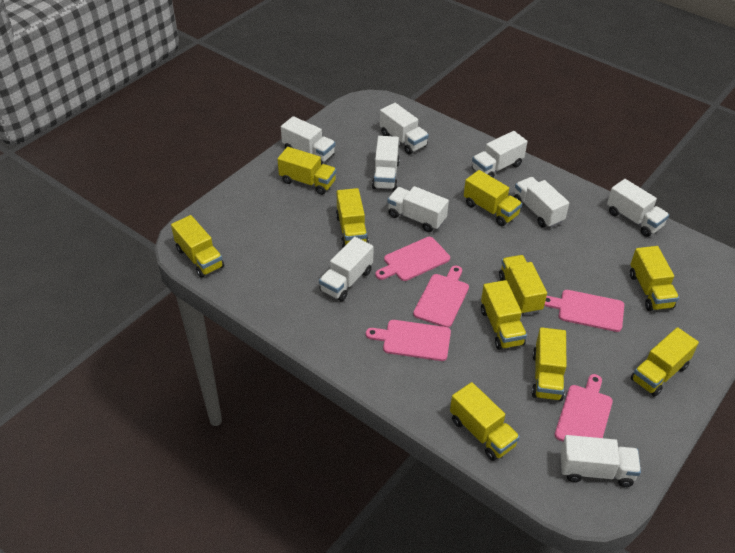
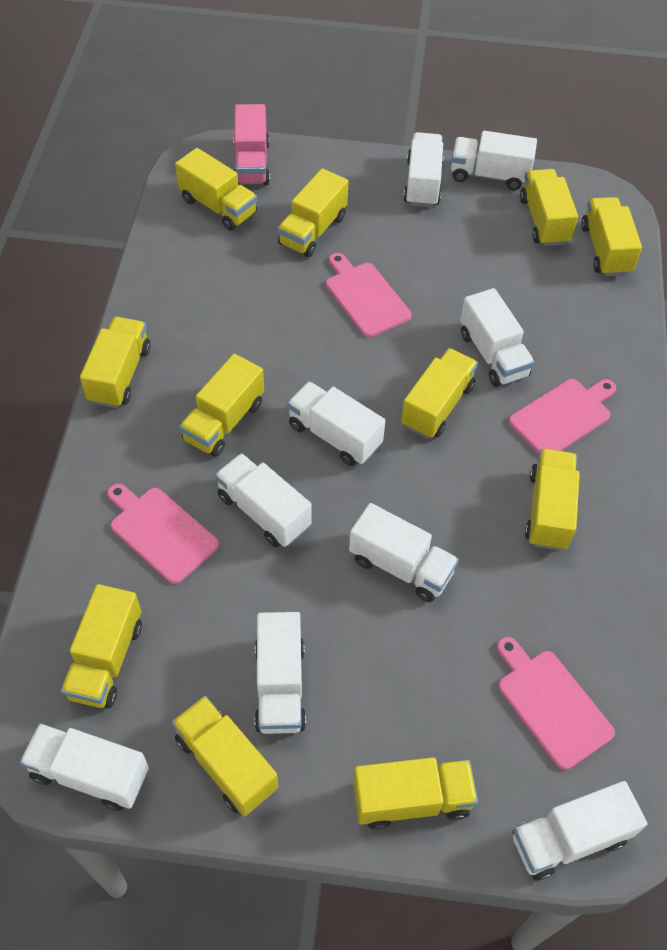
pink cutting board: 5 -> 4
pink truck: 0 -> 1
yellow truck: 10 -> 11

